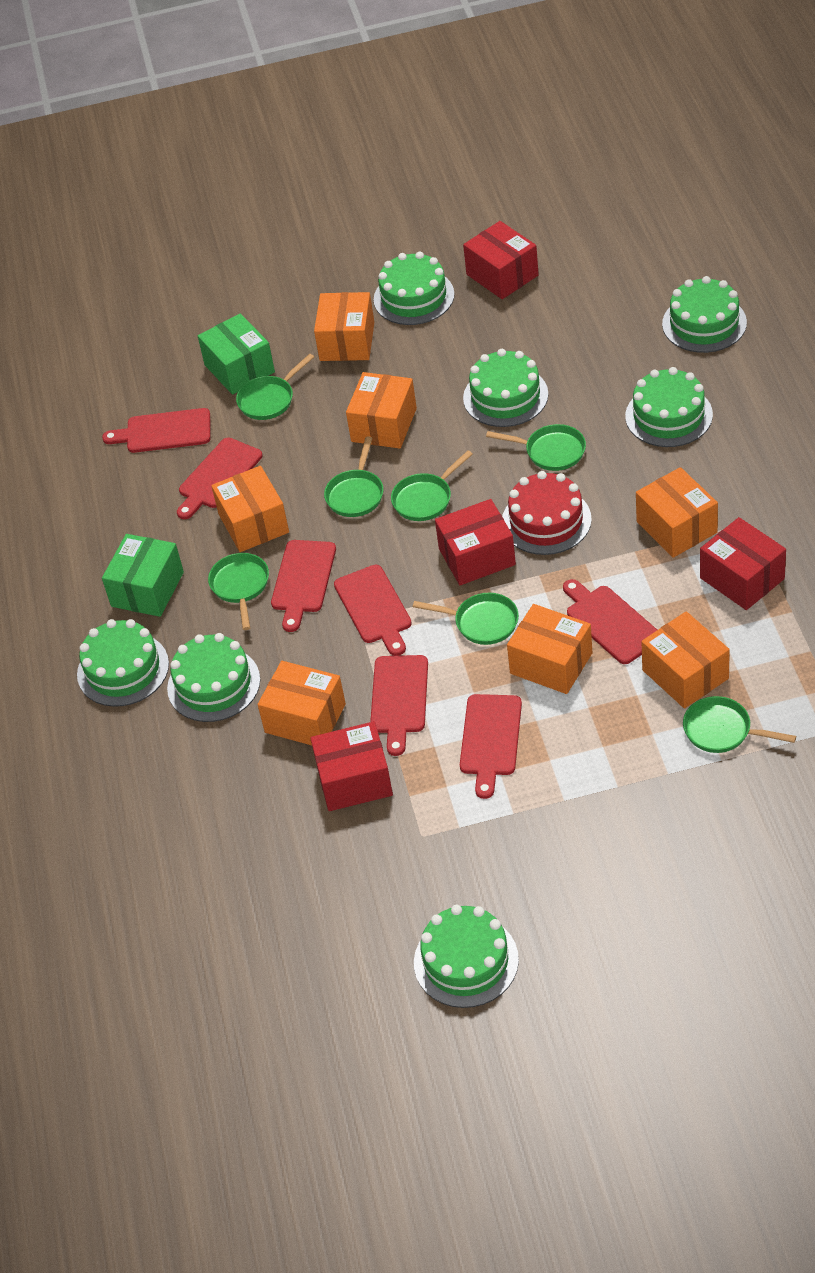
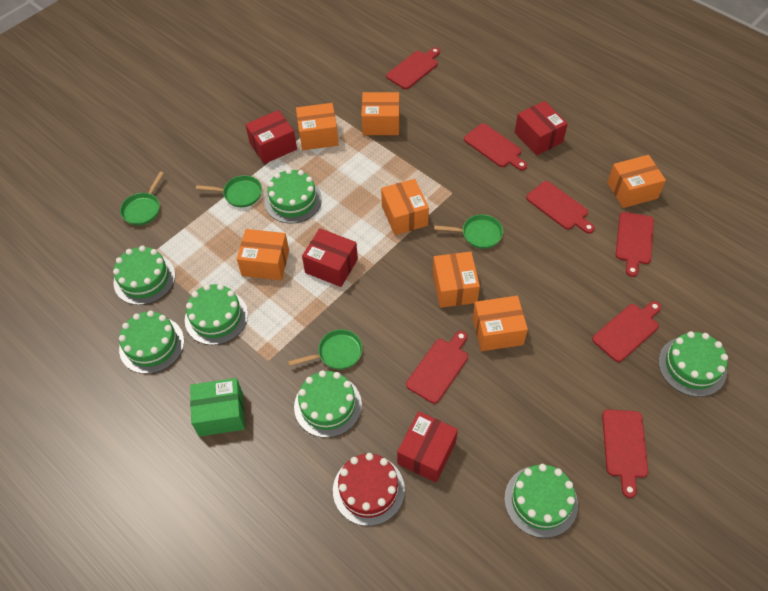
green box: 2 -> 1
green pan: 7 -> 4

